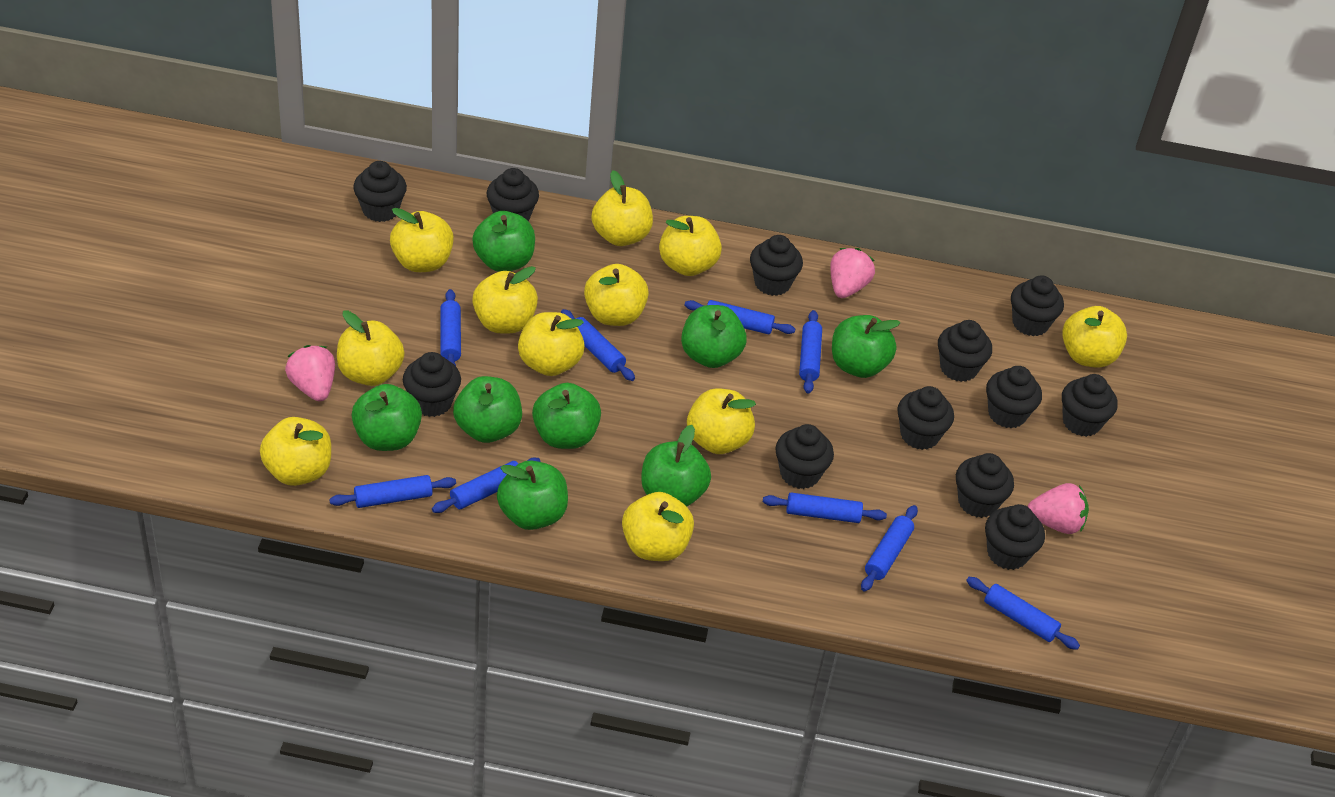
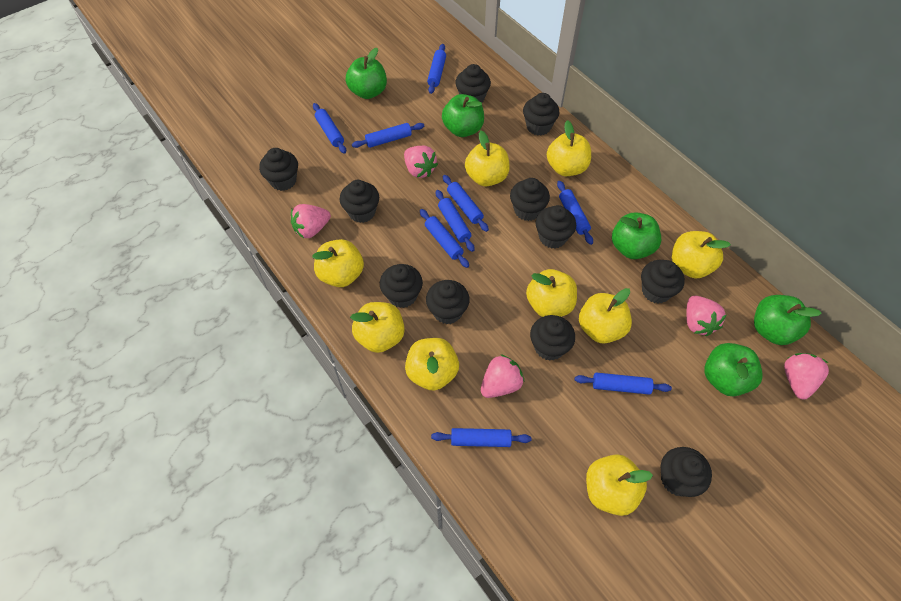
black cupcake: 12 -> 11
green apple: 8 -> 5
pink strawberry: 3 -> 5
yellow apple: 11 -> 9

